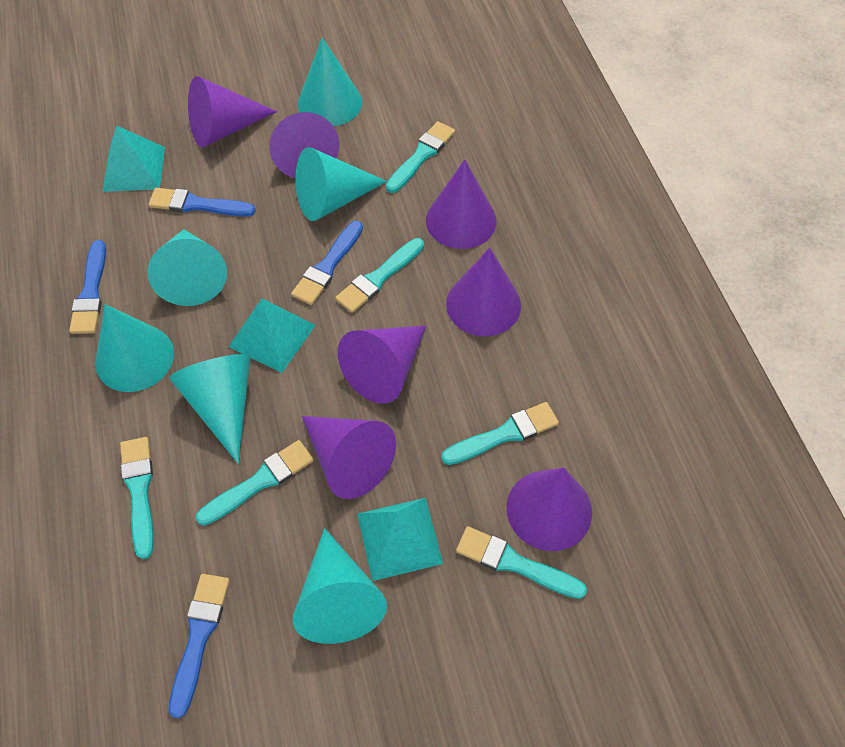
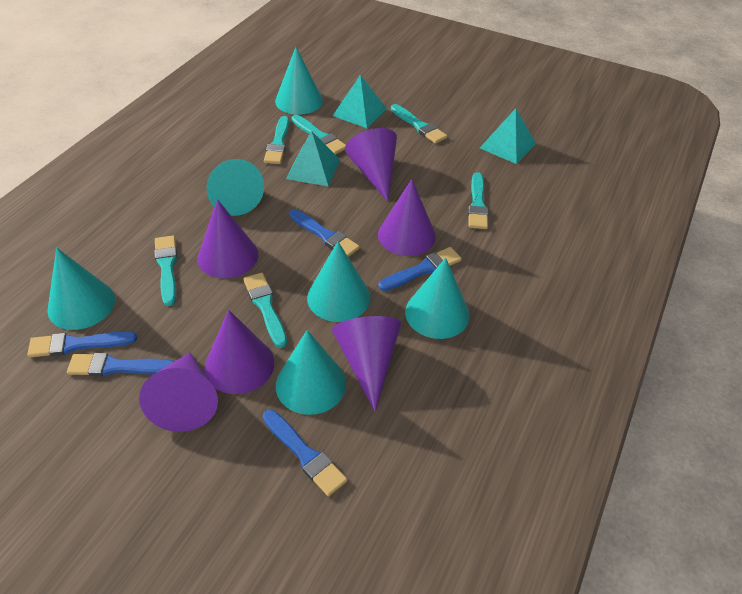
blue brush: 4 -> 5
purple cone: 7 -> 6

